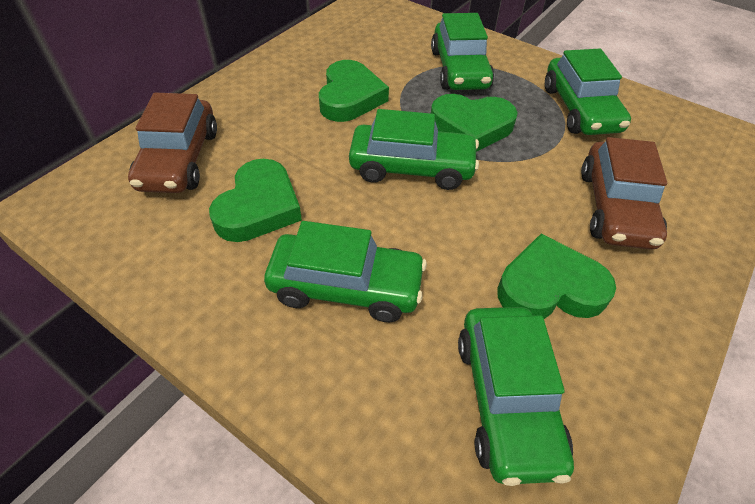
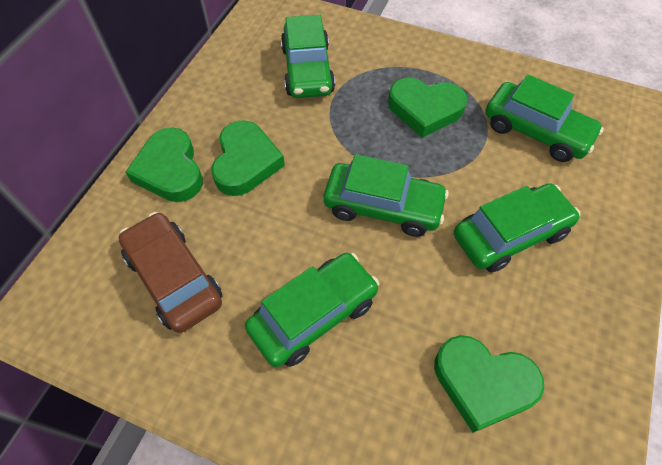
brown car: 2 -> 1

